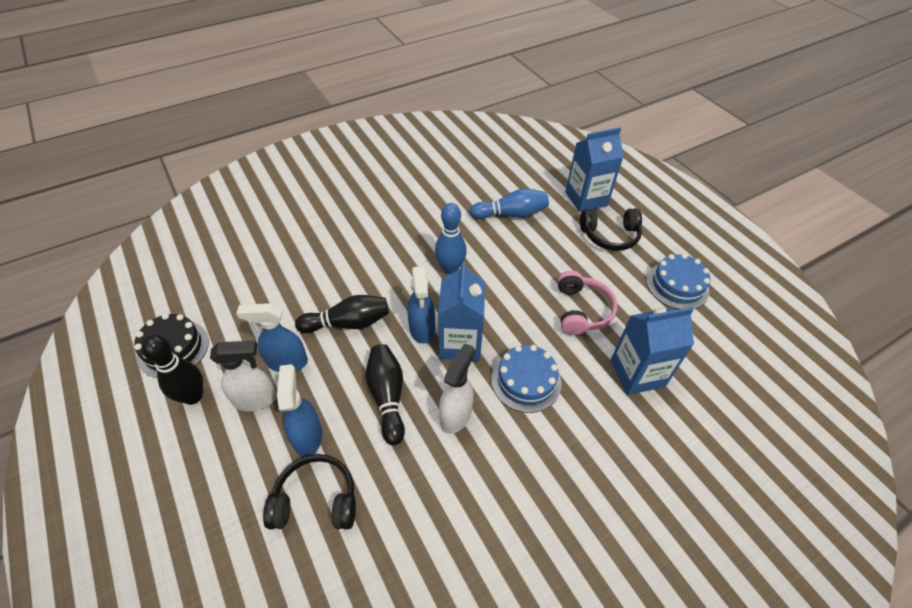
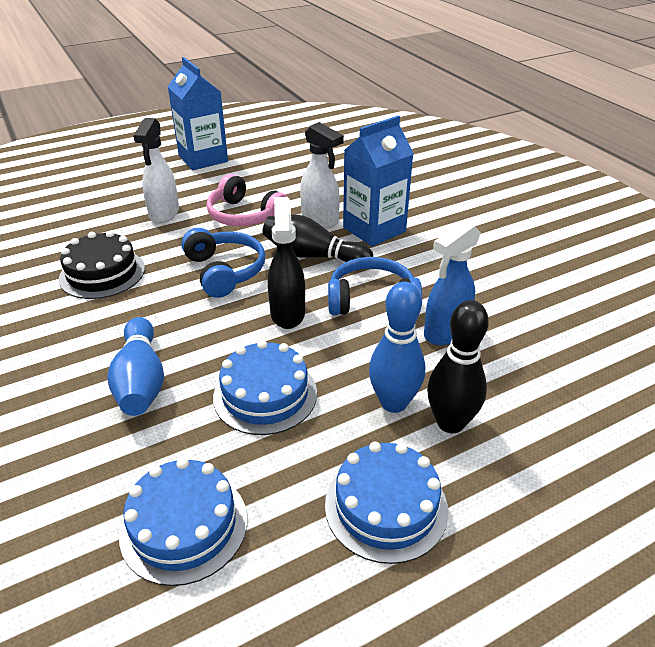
black bowling pin: 3 -> 2
black headphones: 2 -> 0
black spray bottle: 0 -> 1
blue cake: 2 -> 3
blue carton: 3 -> 2
blue headphones: 0 -> 2
blue spray bottle: 3 -> 1

